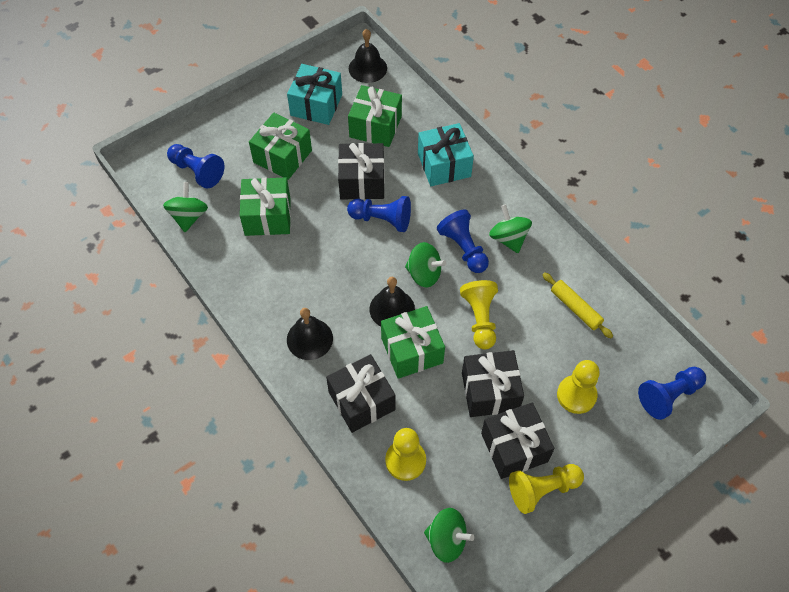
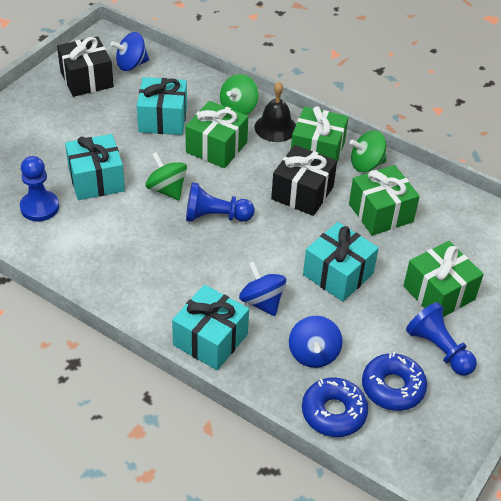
black bell: 3 -> 1
black gift: 4 -> 2
blue donut: 0 -> 2
blue pawn: 4 -> 3
blue spinning top: 0 -> 3
green spinning top: 4 -> 3
turquoise gift: 2 -> 4
yellow pawn: 4 -> 0
yellow rolling pin: 1 -> 0

